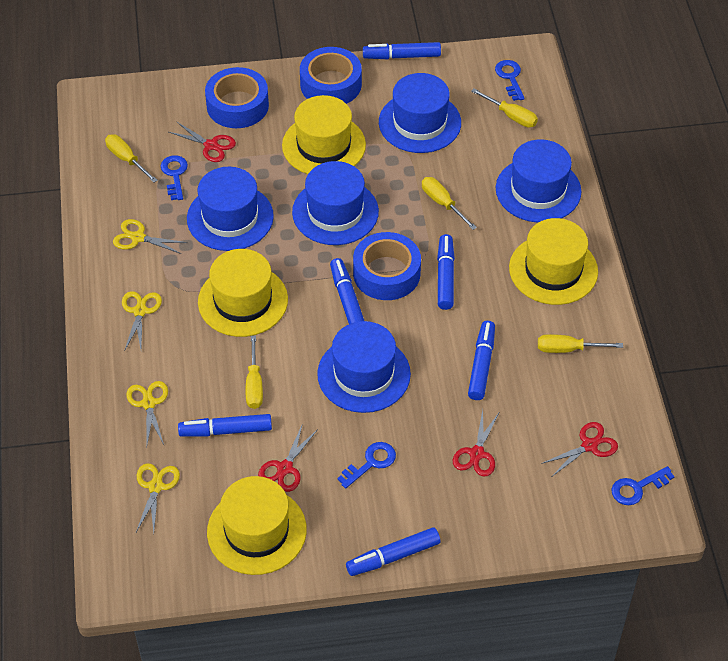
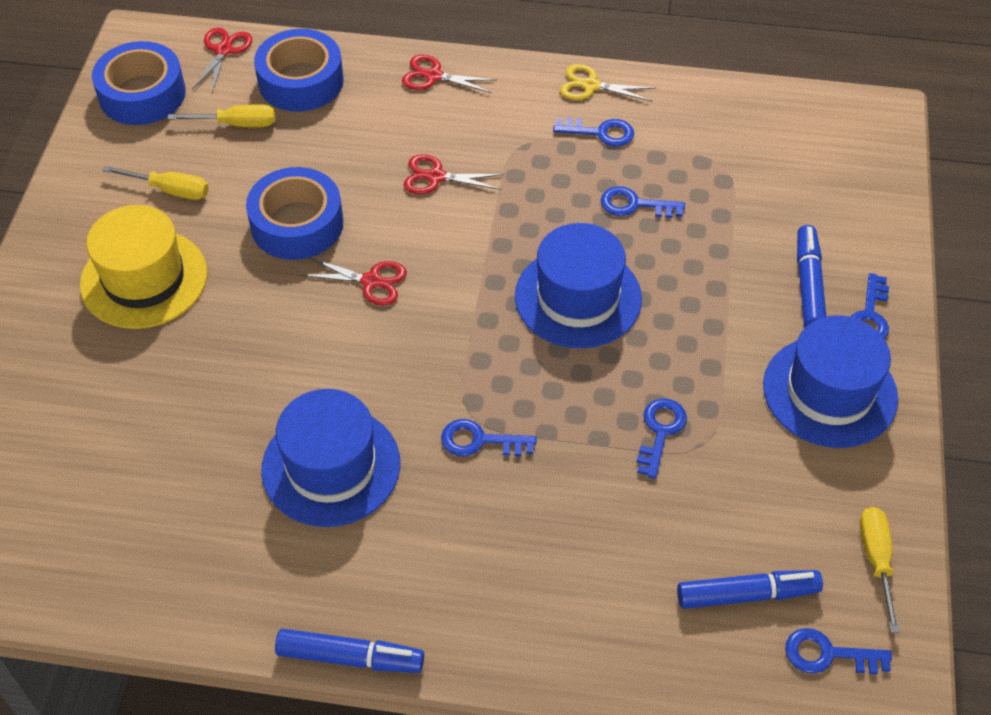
blue hat: 5 -> 3
blue key: 4 -> 6
blue marker: 6 -> 3
yellow hat: 4 -> 1
yellow scissors: 4 -> 1
yellow screwdriver: 5 -> 3

